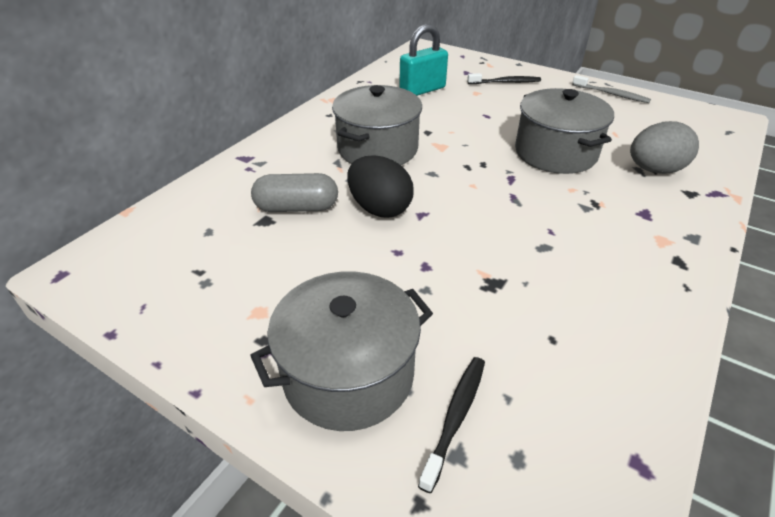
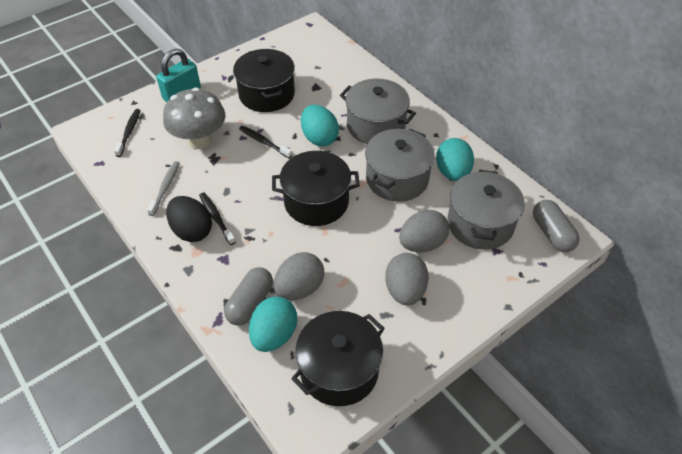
black pot: 0 -> 3
black toothbrush: 2 -> 3
grey capsule: 1 -> 2
grey egg: 1 -> 3
grey mushroom: 0 -> 1
turquoise egg: 0 -> 3

